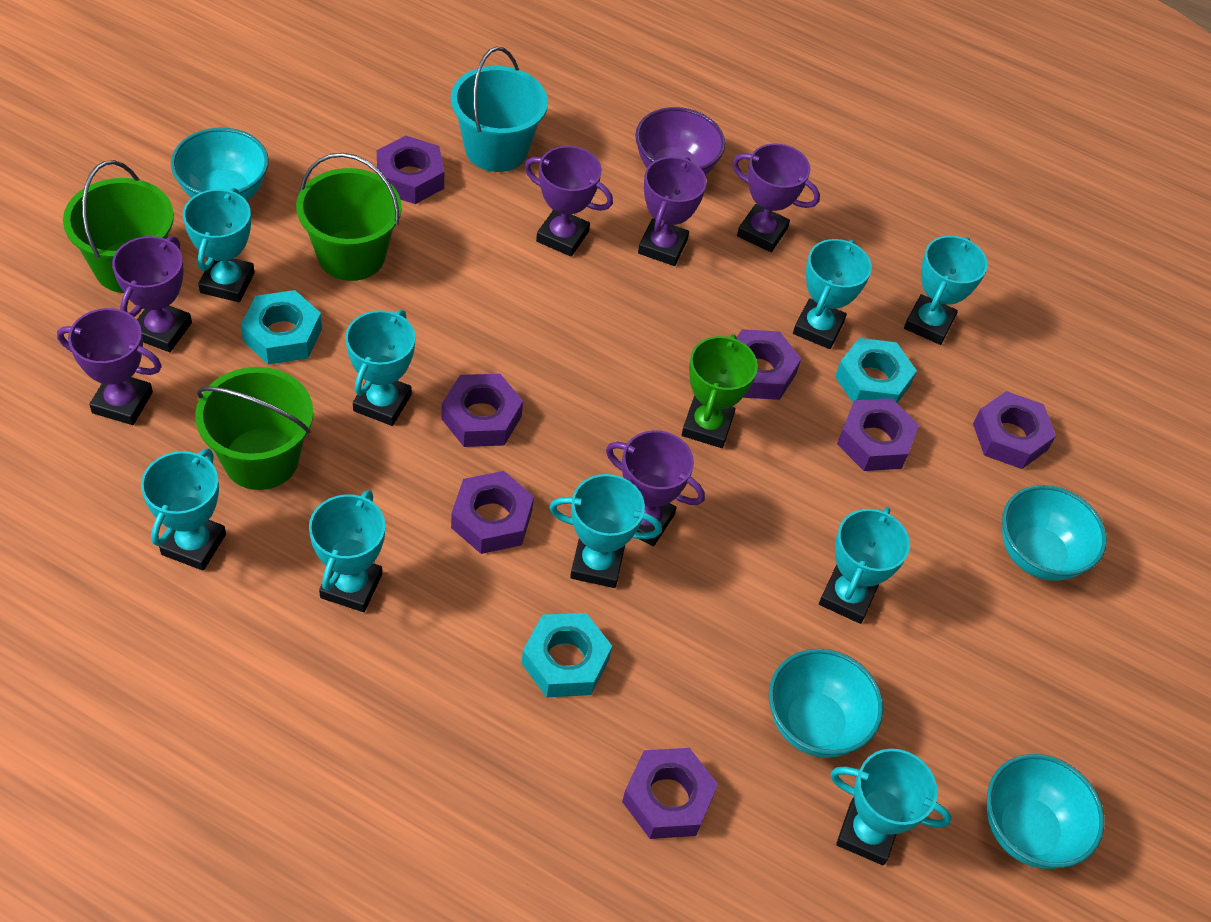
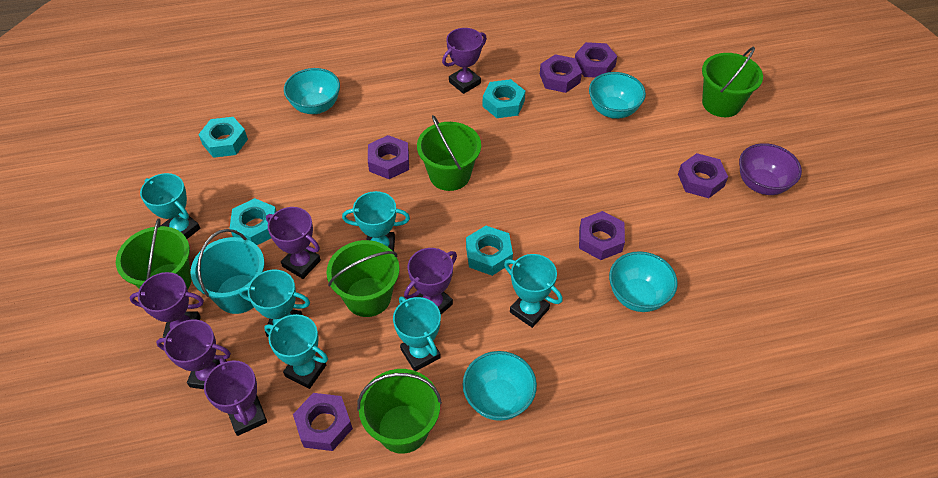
green bucket: 3 -> 5
green trophy: 1 -> 0
purple nut: 7 -> 6
turquoise nut: 3 -> 4
turquoise trophy: 9 -> 6

